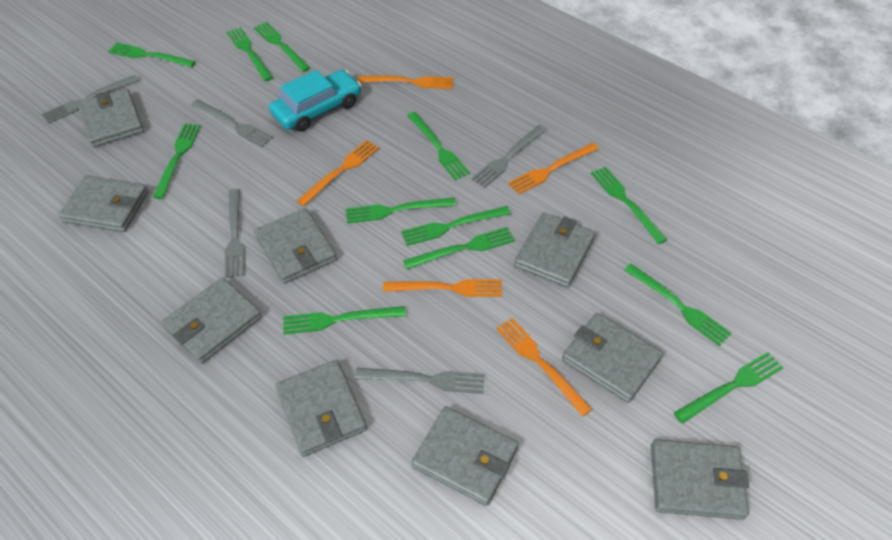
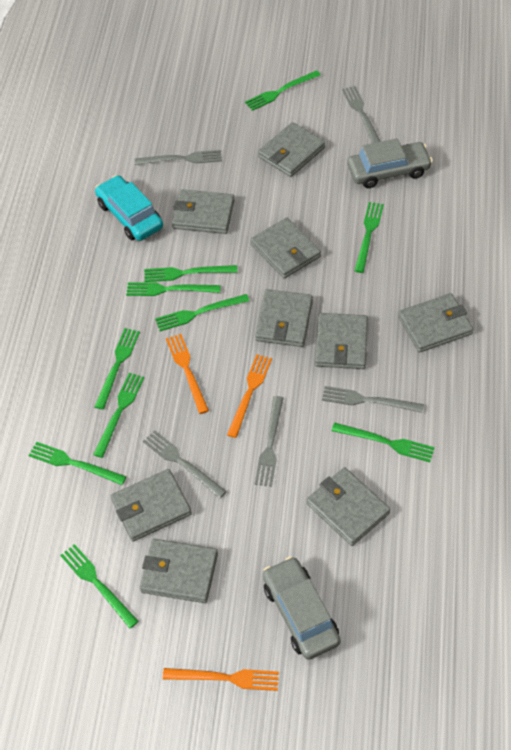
green fork: 12 -> 10
grey car: 0 -> 2
orange fork: 5 -> 3

